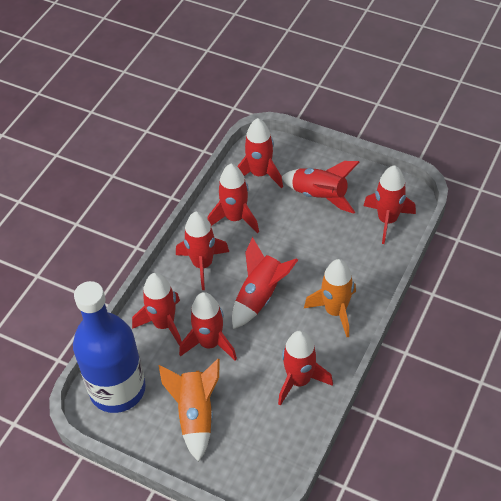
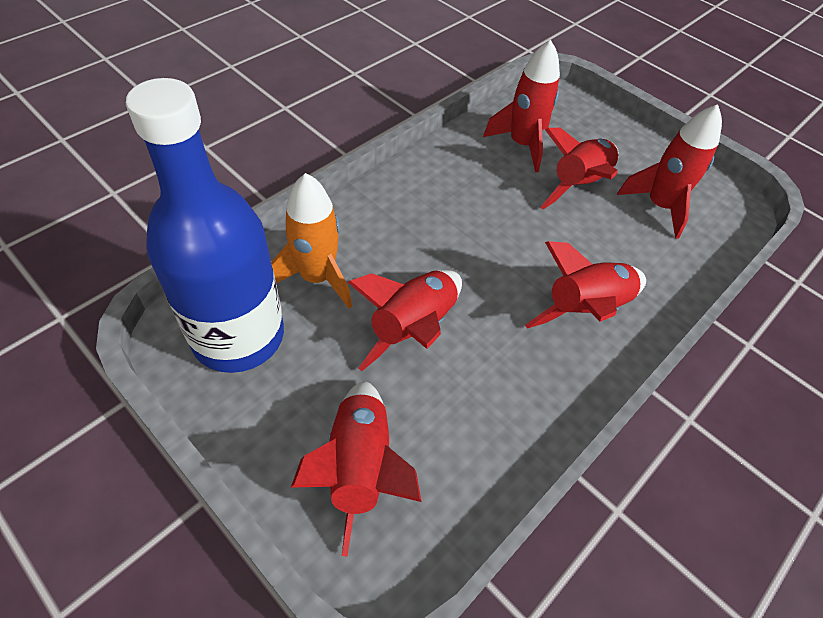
orange rocket: 2 -> 1
red rocket: 9 -> 6

